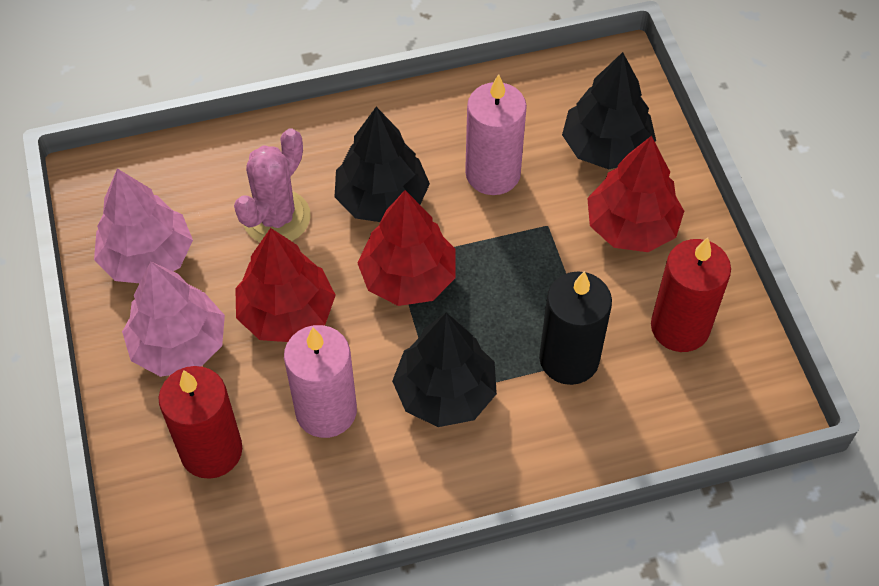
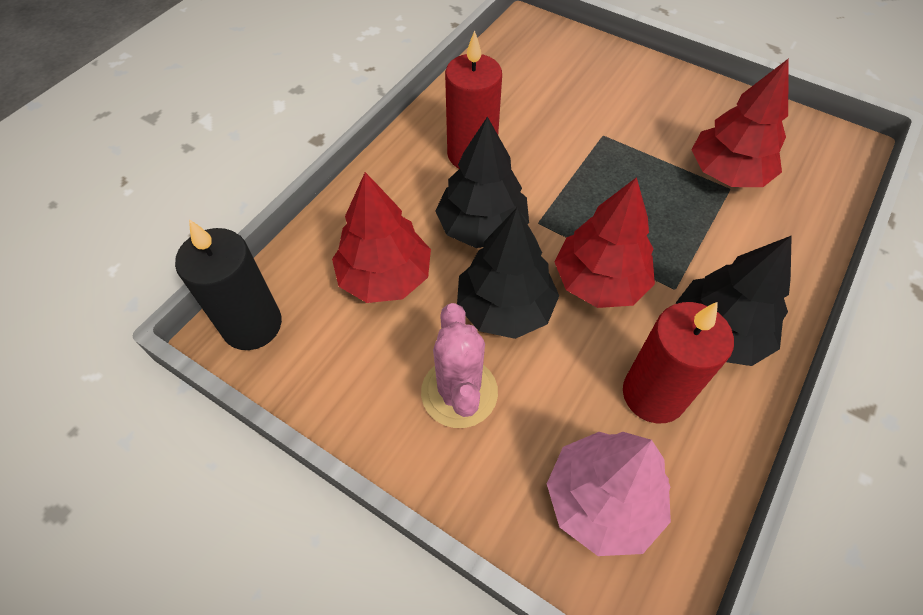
pink candle: 2 -> 0
pink tree: 2 -> 1

